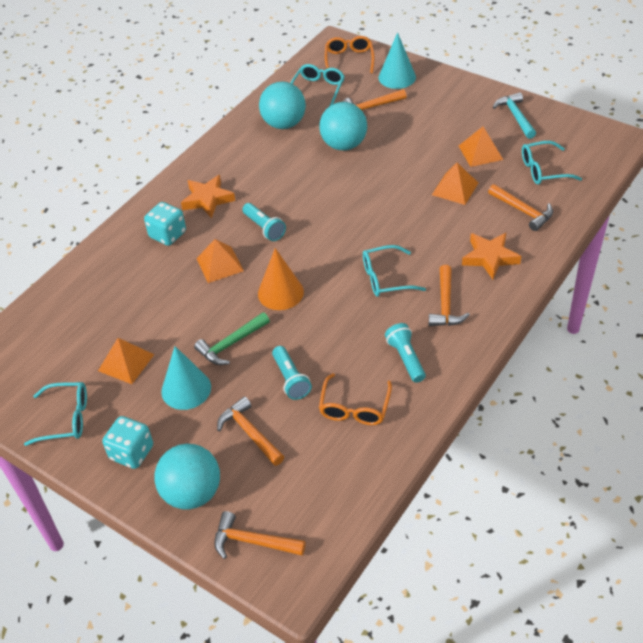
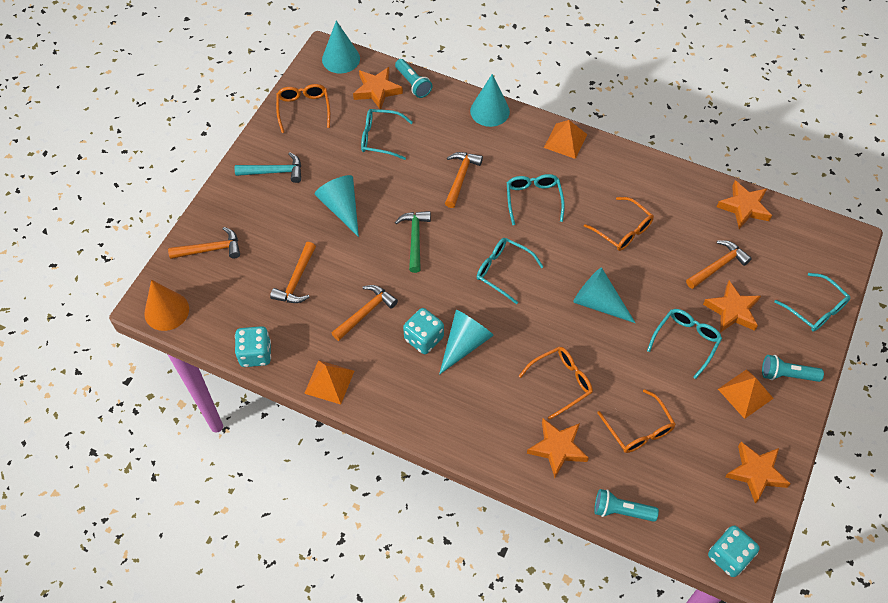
orange glasses: 2 -> 4
orange pyramid: 4 -> 3
orange star: 2 -> 5
turquoise ball: 3 -> 0
turquoise cone: 2 -> 5
turquoise dice: 2 -> 3
turquoise glasses: 4 -> 5

